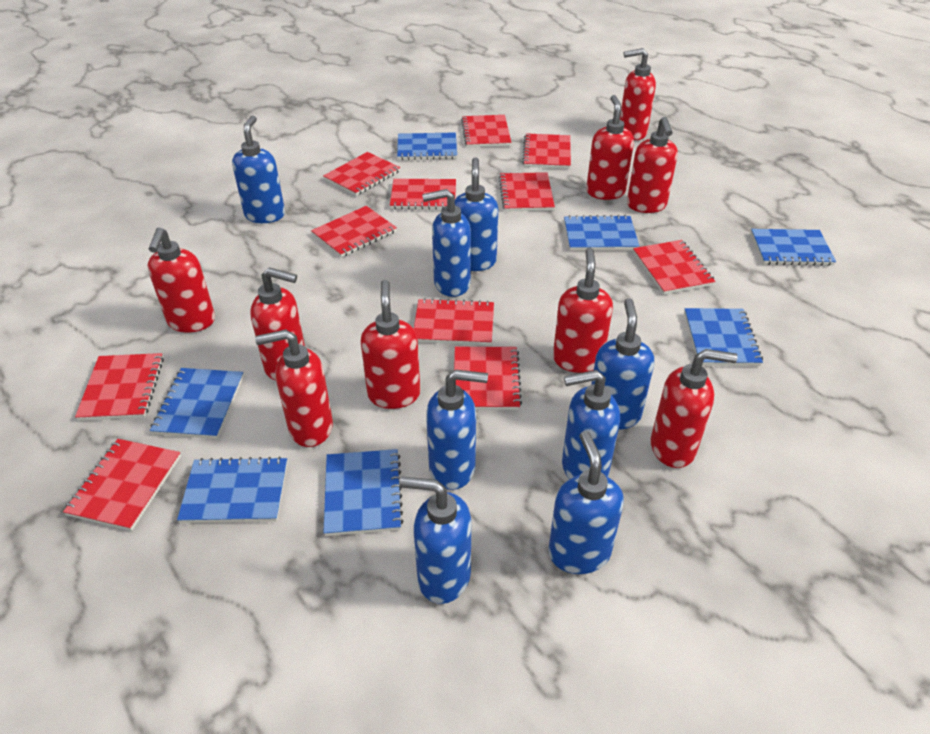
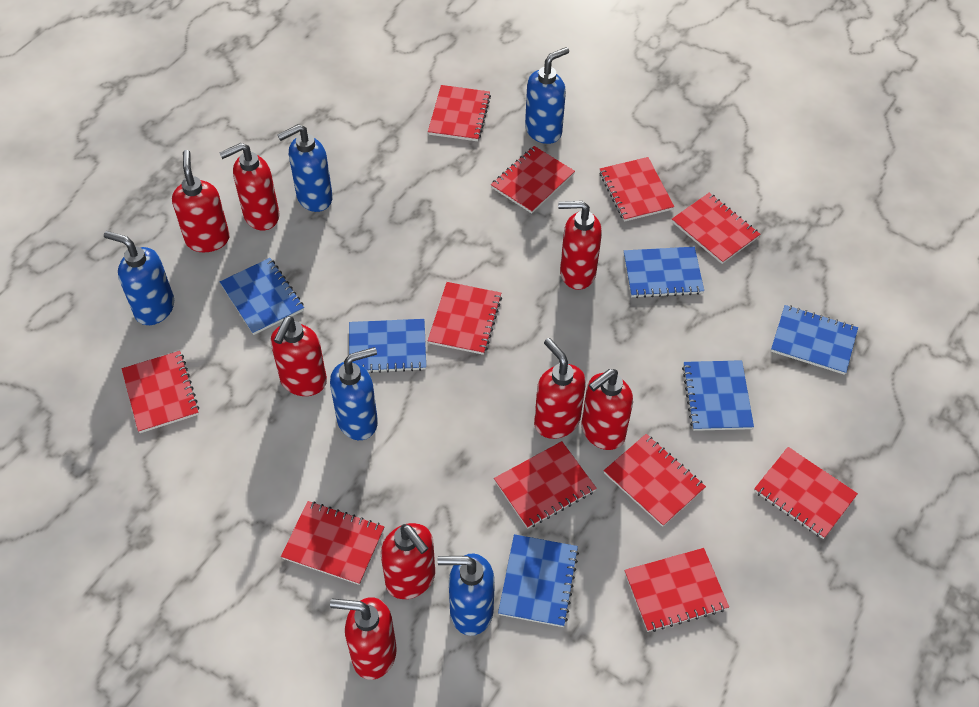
blue notebook: 7 -> 6
blue soap dispenser: 8 -> 5
red soap dispenser: 9 -> 8

